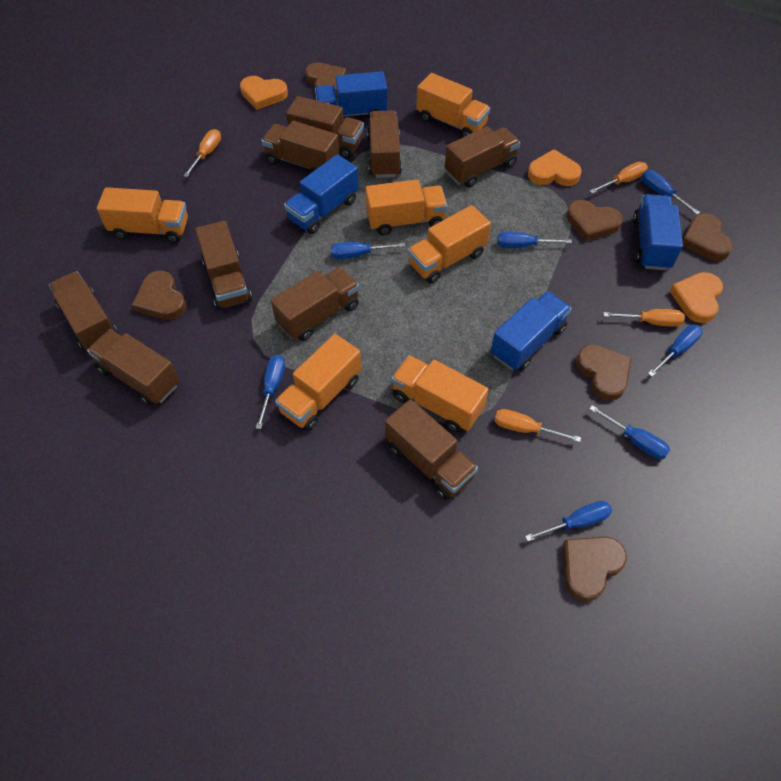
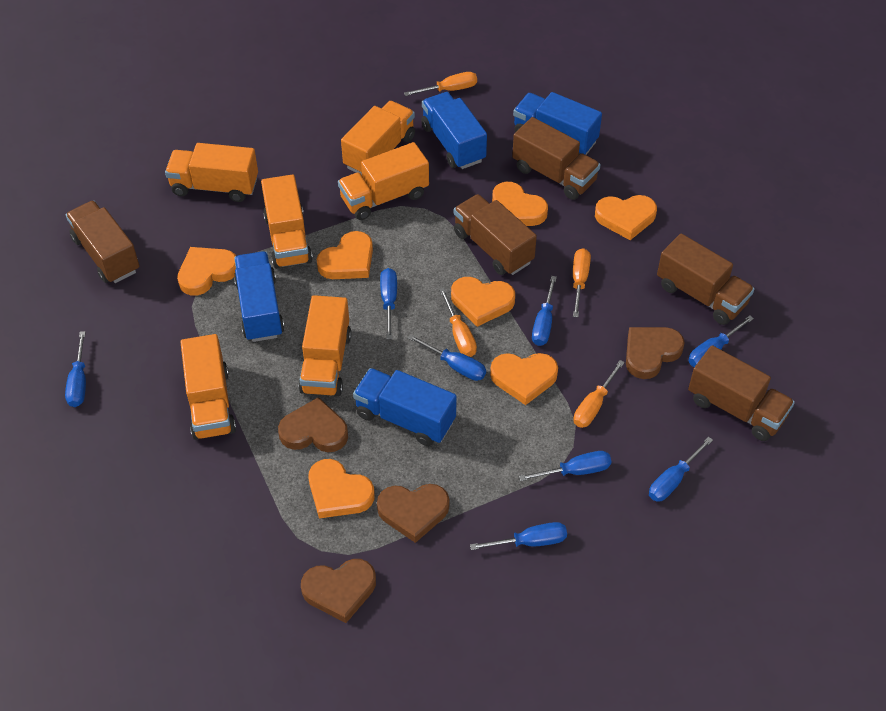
blue screwdriver: 7 -> 8
brown heart: 6 -> 4
brown truck: 9 -> 5
orange heart: 3 -> 7

